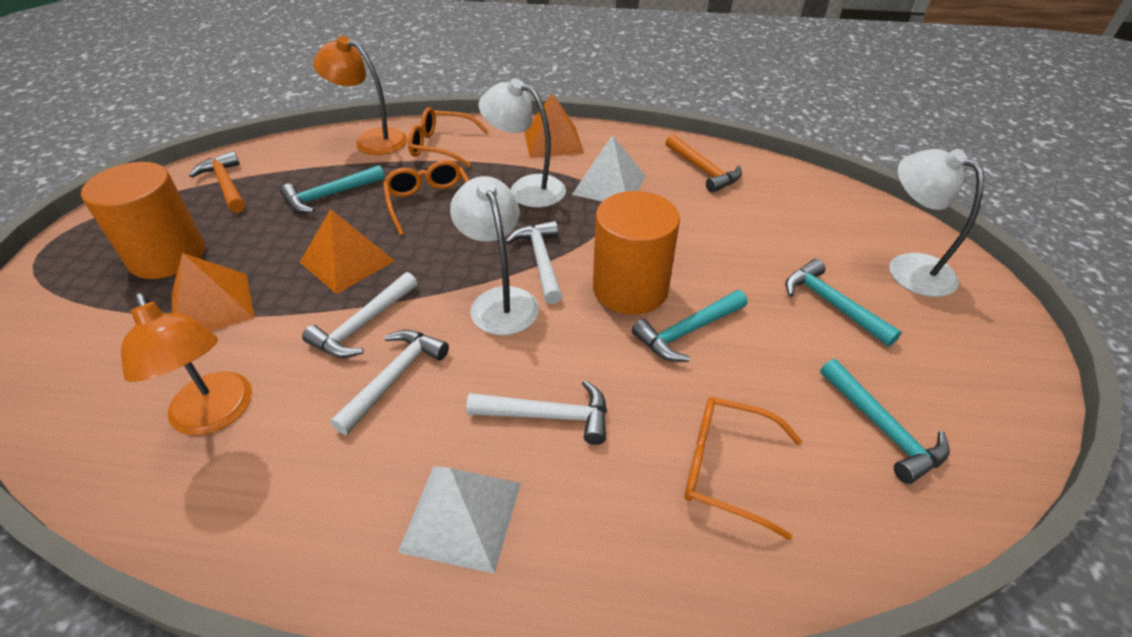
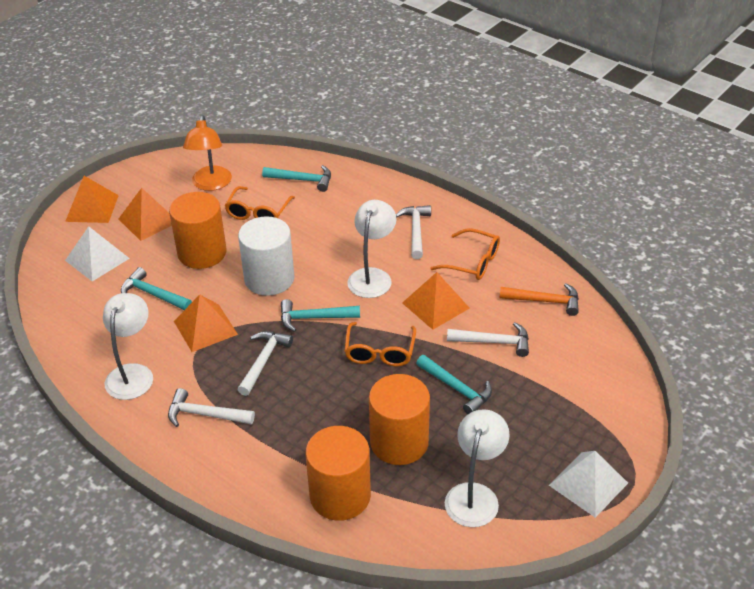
orange cylinder: 2 -> 3
orange hammer: 2 -> 1
orange lamp: 2 -> 1
orange pyramid: 3 -> 4
white cylinder: 0 -> 1

